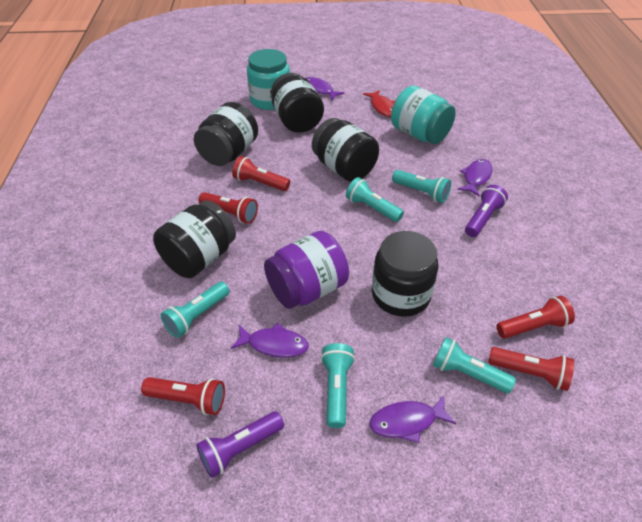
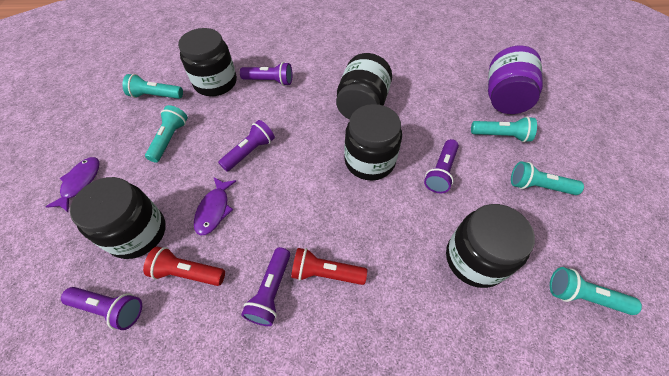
purple fish: 4 -> 2
purple flashlight: 2 -> 5
red fish: 1 -> 0
red flashlight: 5 -> 2
turquoise jar: 2 -> 0

